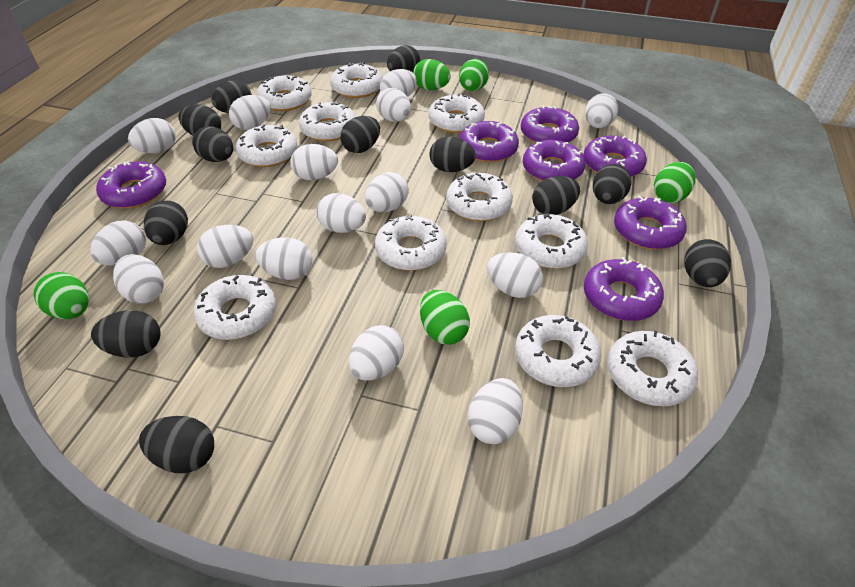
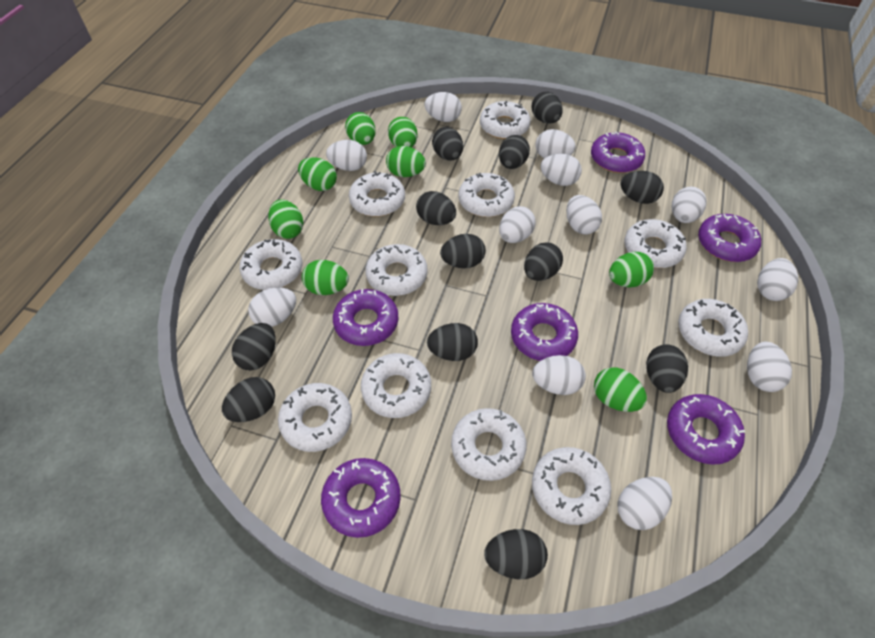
green egg: 5 -> 8
purple donut: 7 -> 6
white egg: 15 -> 12

